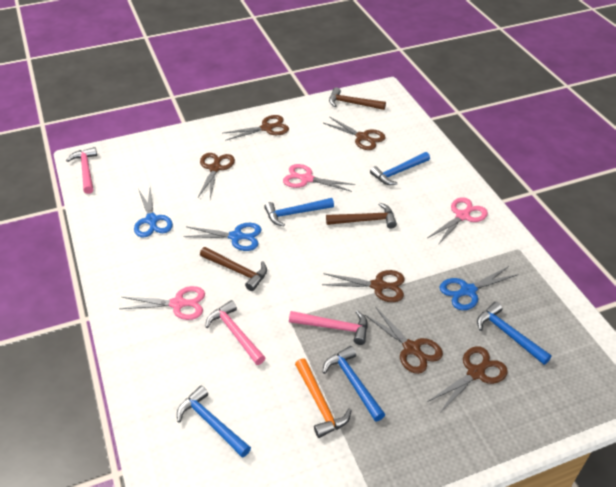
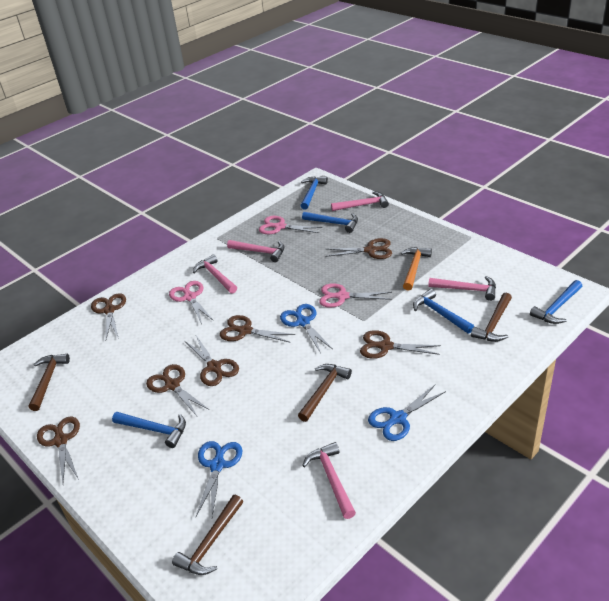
brown hammer: 3 -> 4
brown scissors: 6 -> 7
pink hammer: 3 -> 5

